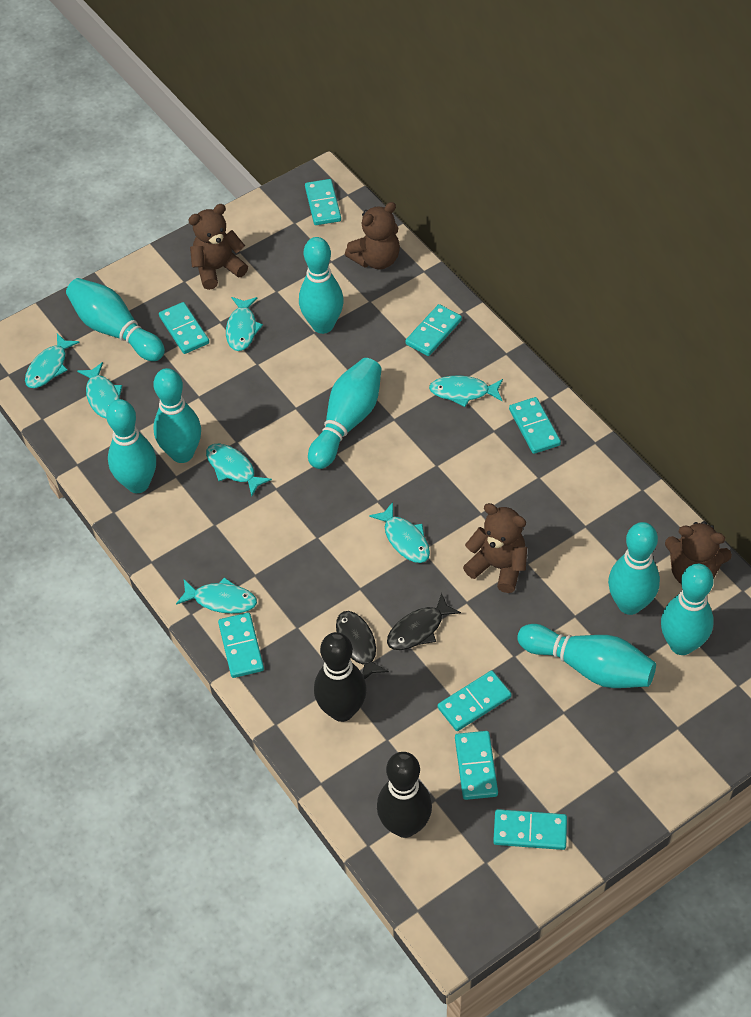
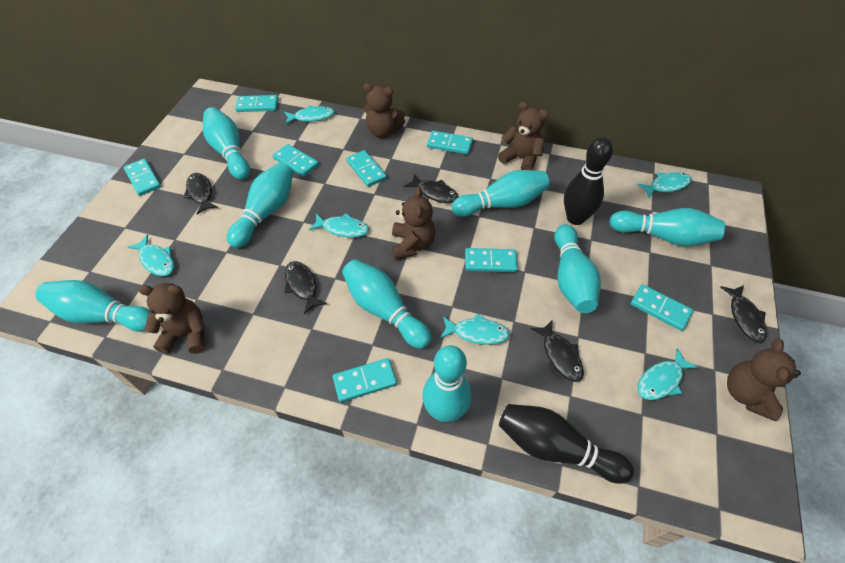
black fish: 2 -> 5
brown teddy bear: 4 -> 5
turquoise fish: 7 -> 6

